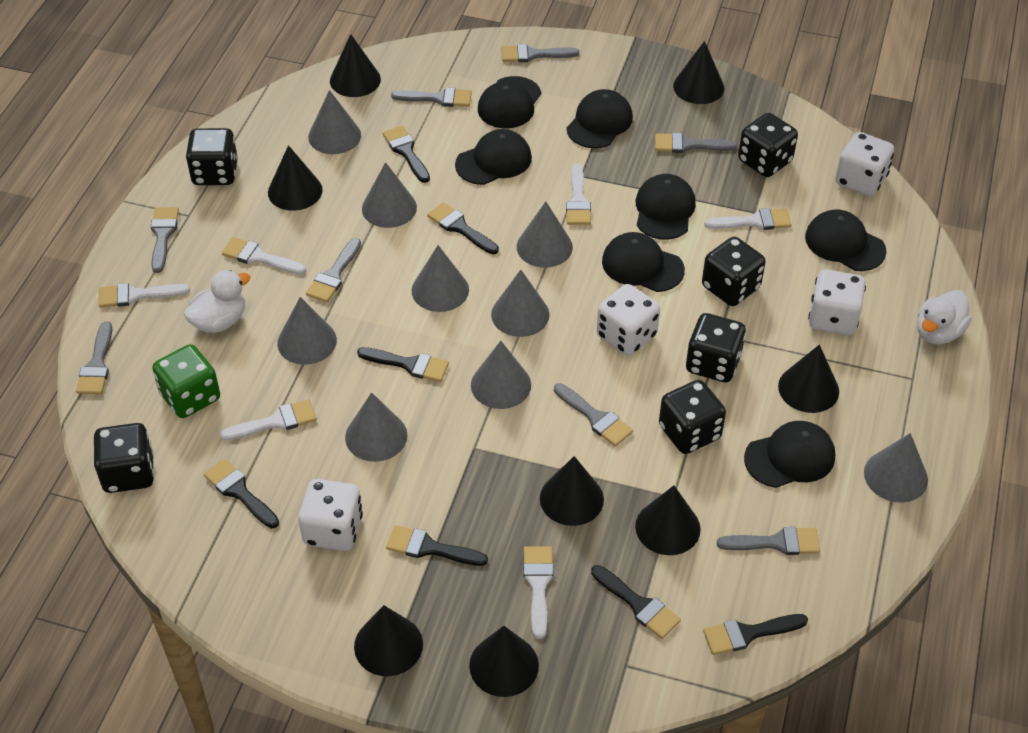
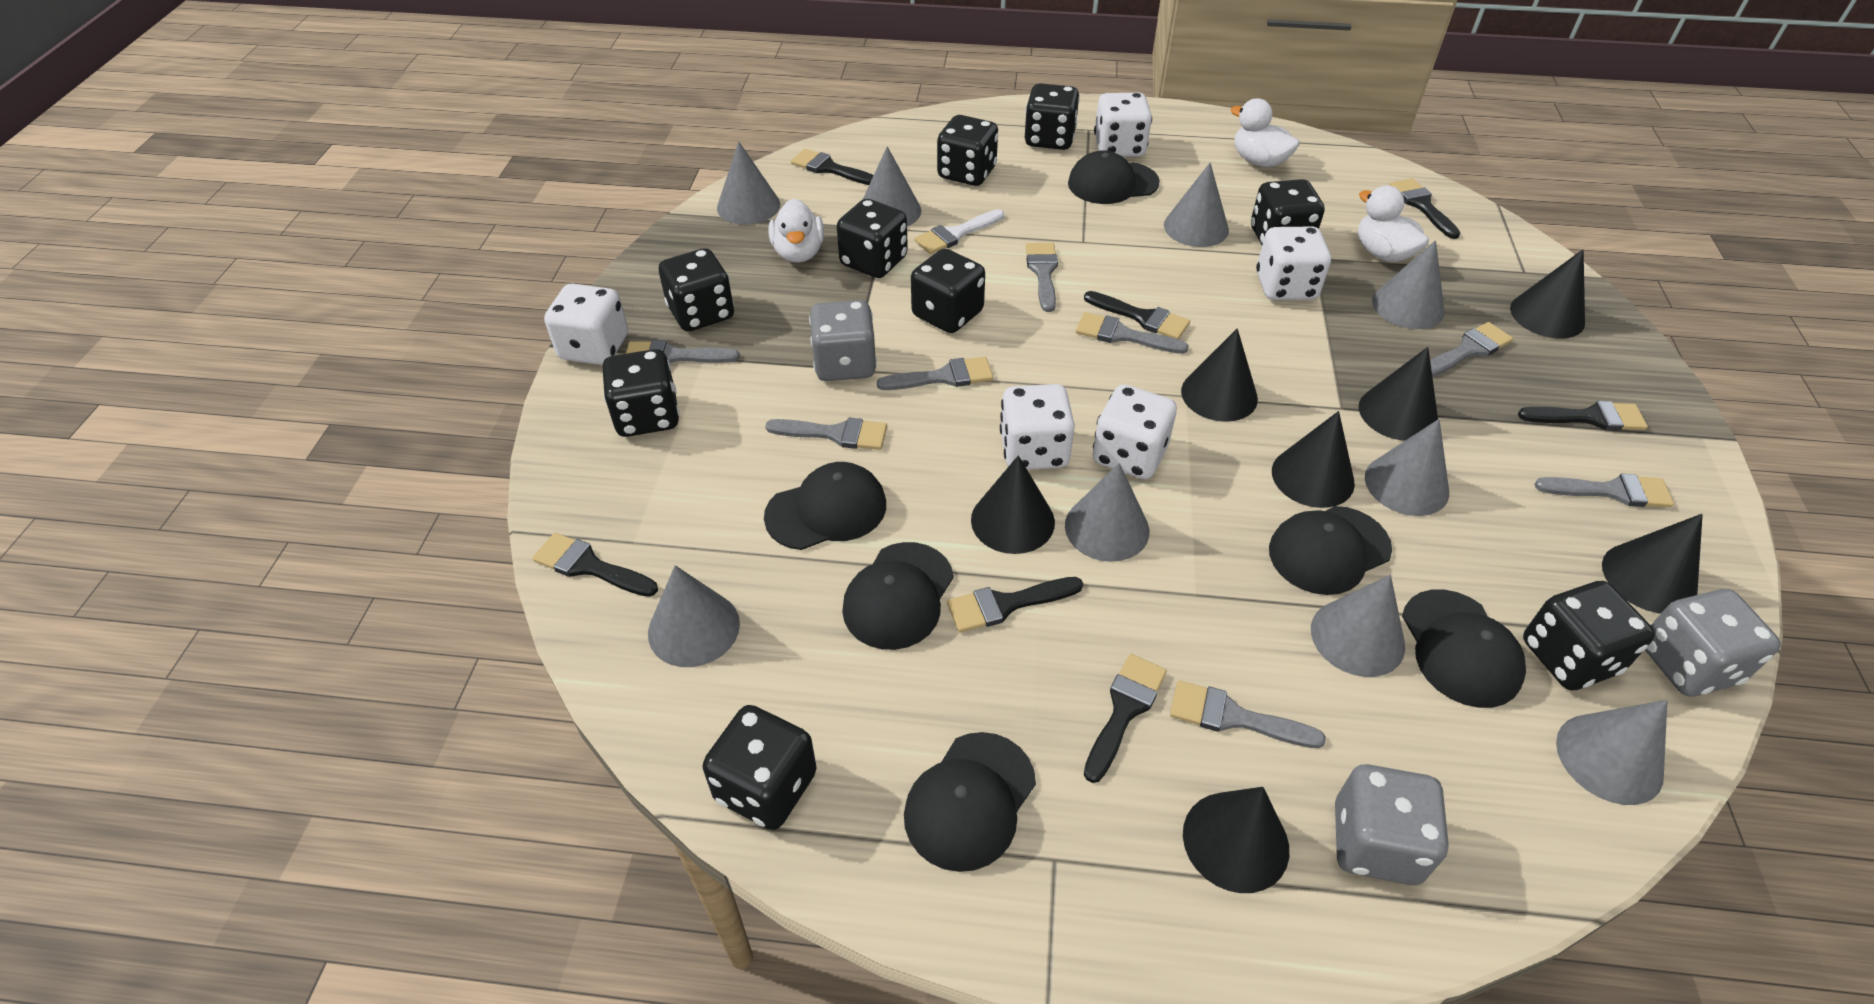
black cap: 7 -> 6
black cone: 8 -> 7
black dice: 6 -> 9
green dice: 1 -> 0
grey dice: 0 -> 3
white brush: 6 -> 1
white dice: 4 -> 5
white duck: 2 -> 3

